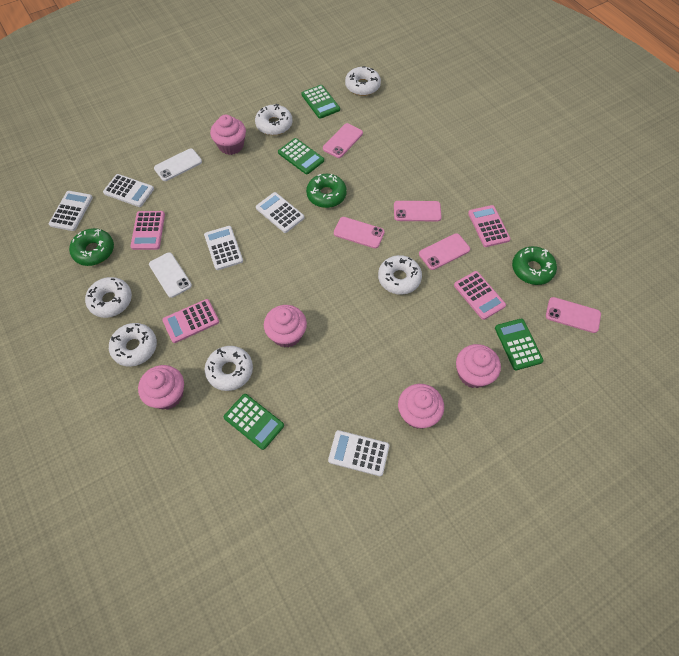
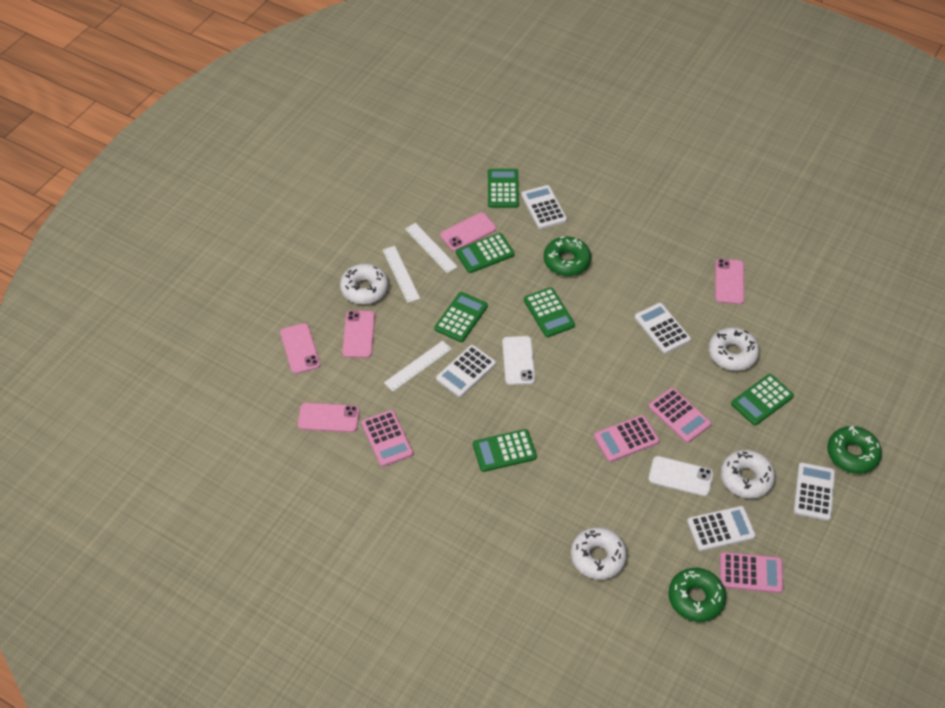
green calculator: 4 -> 6
pink cupcake: 5 -> 0
white donut: 6 -> 4
white ruler: 0 -> 3

